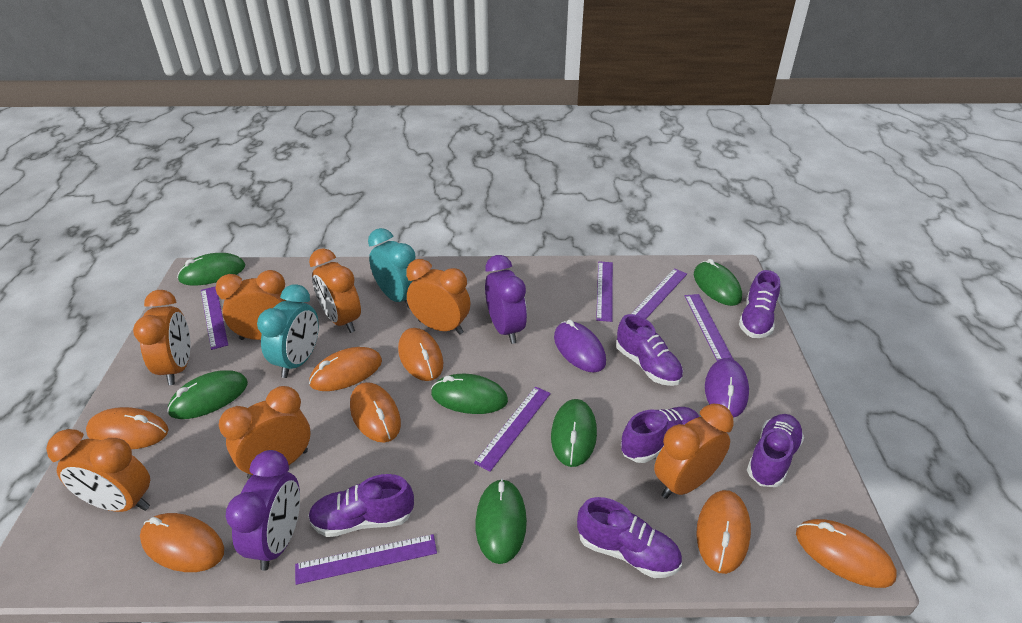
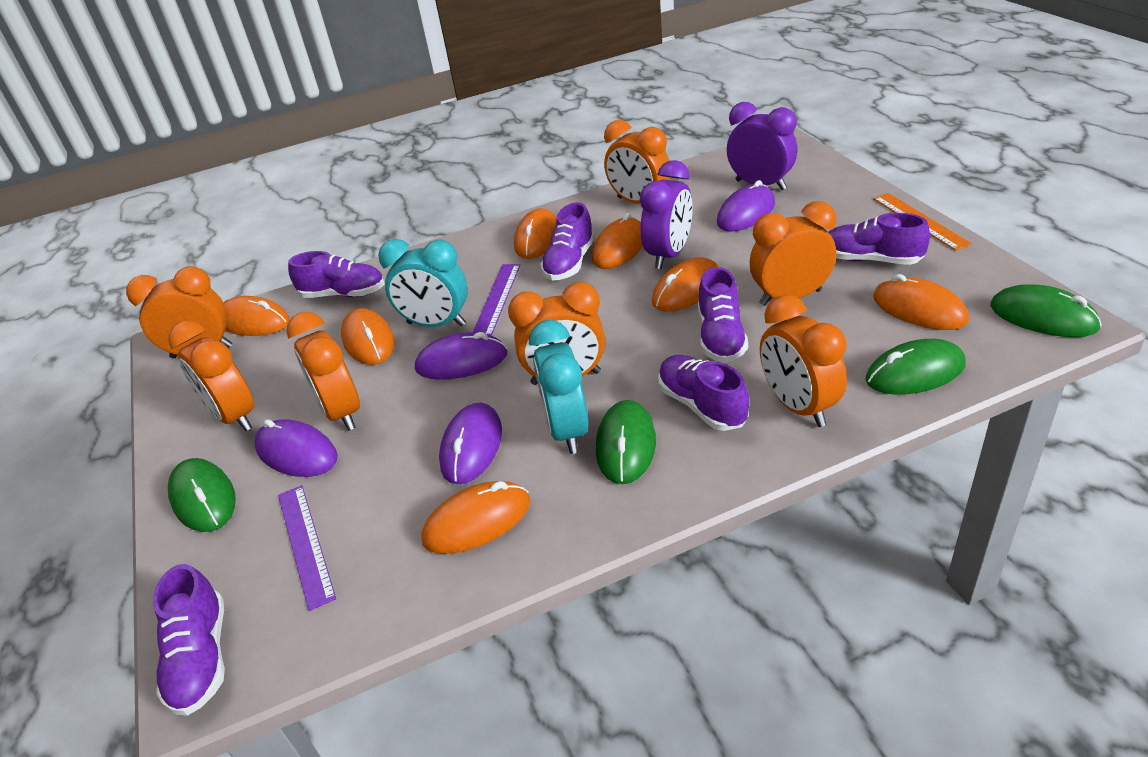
green mouse: 6 -> 4
orange ruler: 0 -> 1
purple mouse: 2 -> 4
purple ruler: 6 -> 2

